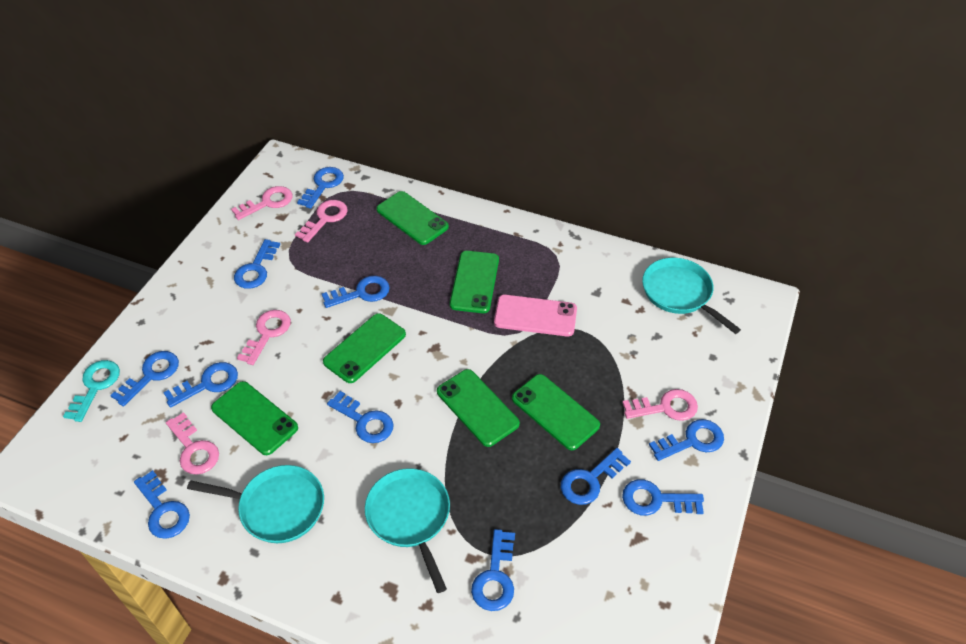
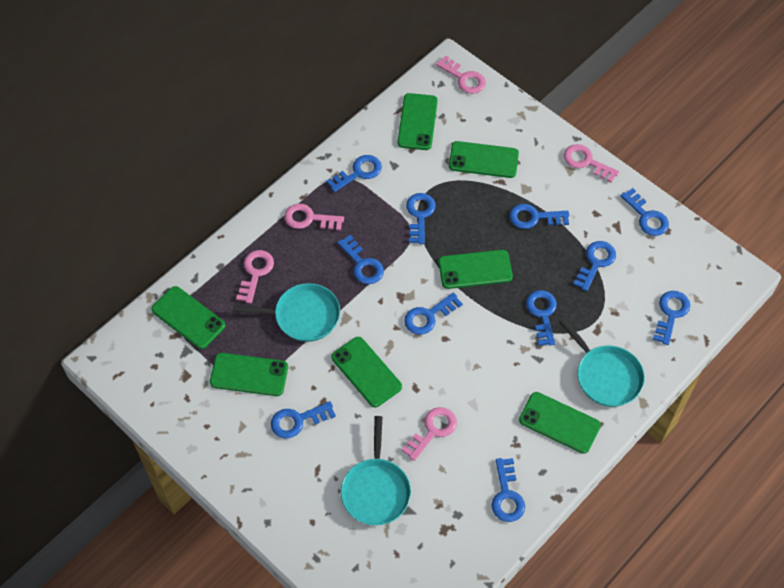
green phone: 6 -> 7
pink phone: 1 -> 0
turquoise key: 1 -> 0

